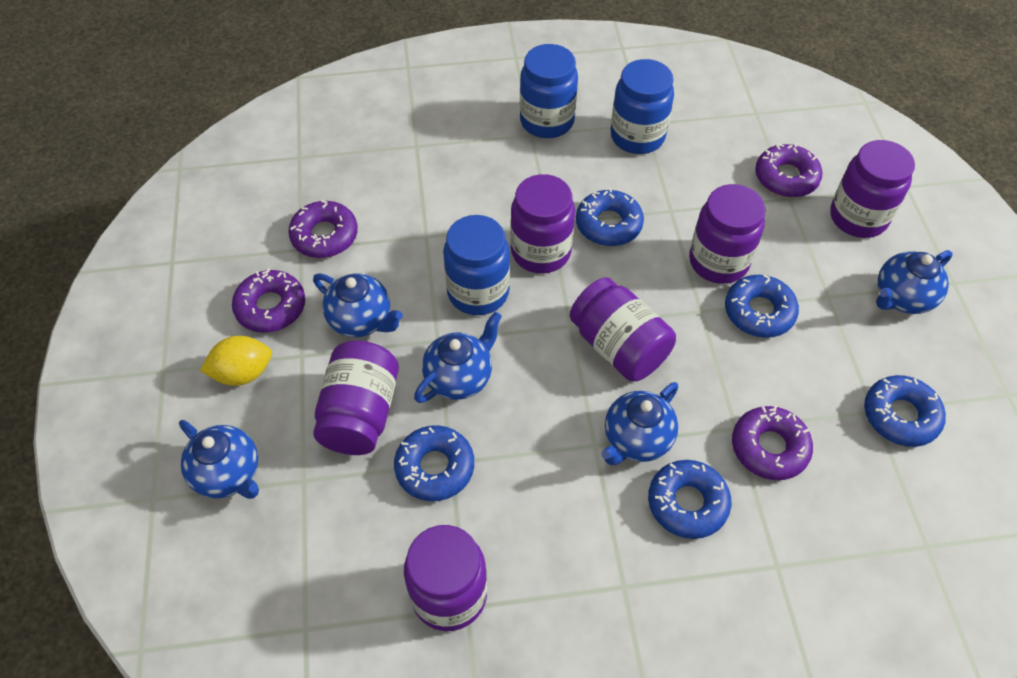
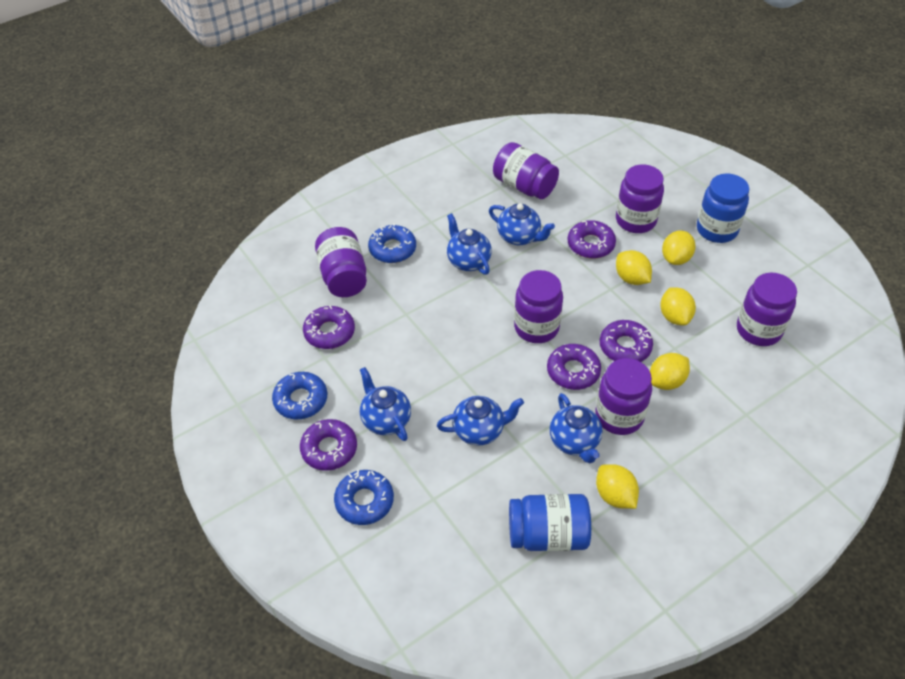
blue donut: 5 -> 3
blue jar: 3 -> 2
purple donut: 4 -> 5
yellow lemon: 1 -> 5

